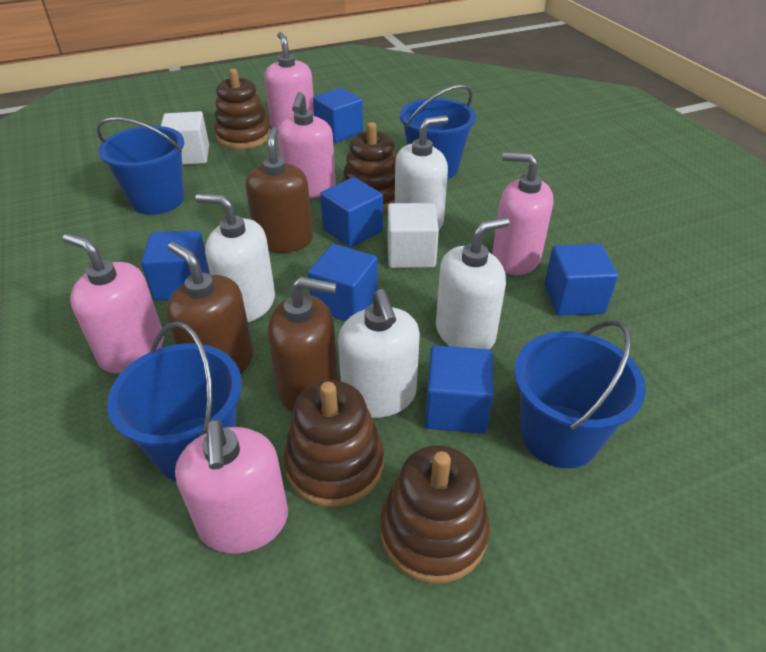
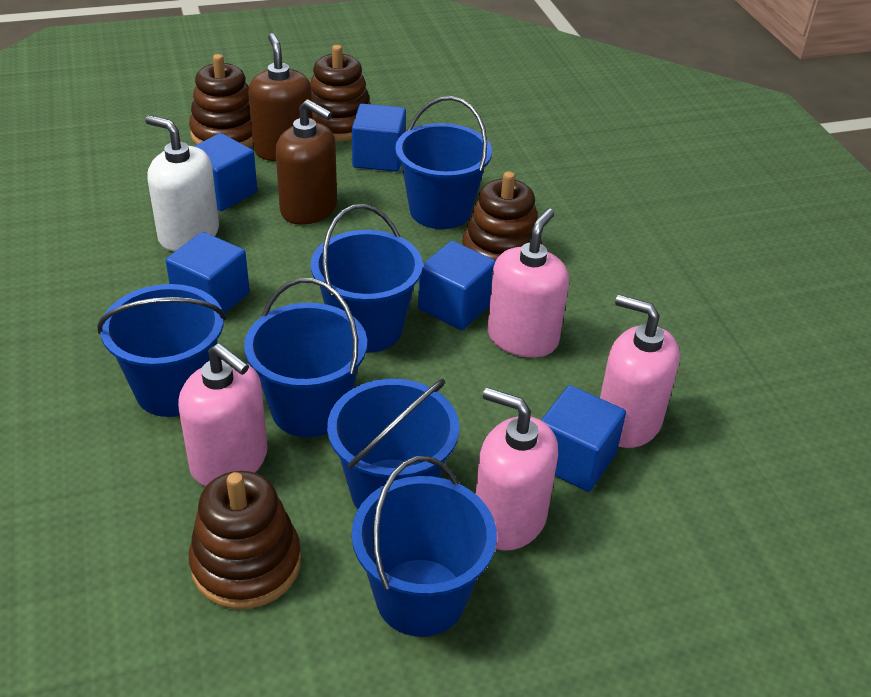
blue bucket: 4 -> 6
blue cube: 6 -> 5
brown soap dispenser: 3 -> 2
pink soap dispenser: 5 -> 4
white cube: 2 -> 0
white soap dispenser: 4 -> 1

